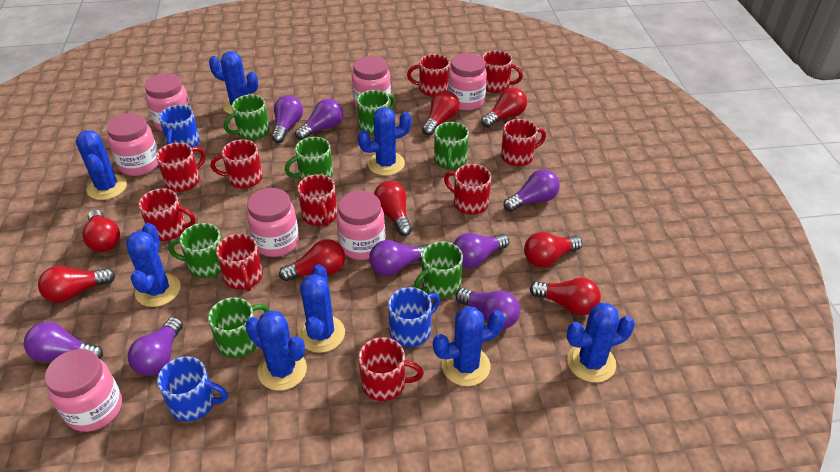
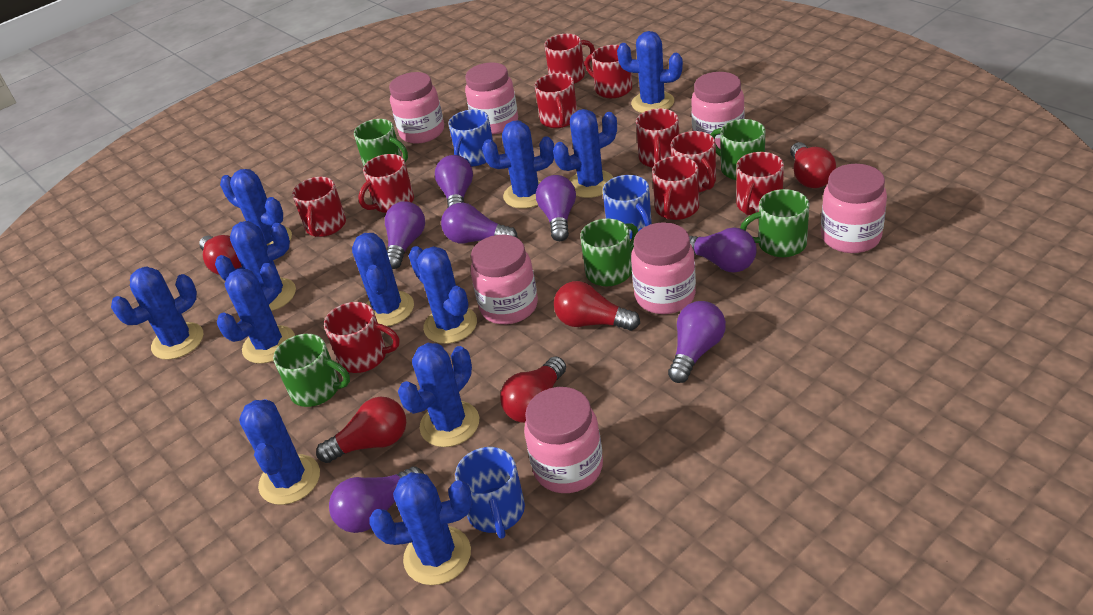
blue cactus: 8 -> 12
green mug: 7 -> 5
purple light bulb: 8 -> 7
red light bulb: 8 -> 5

